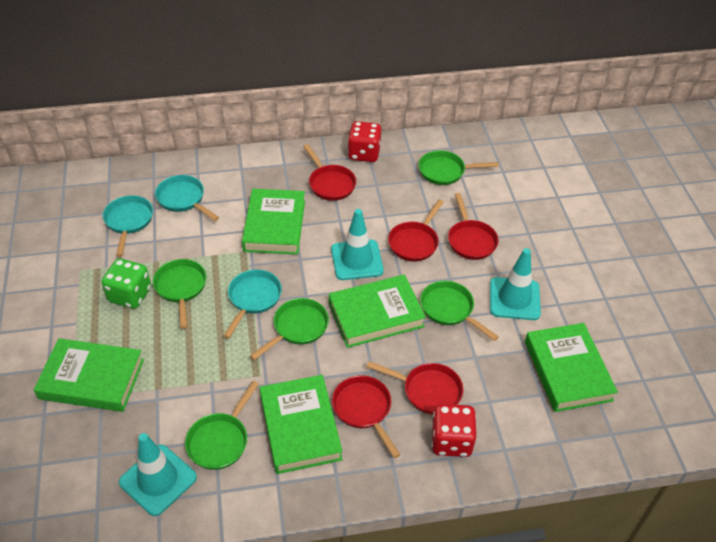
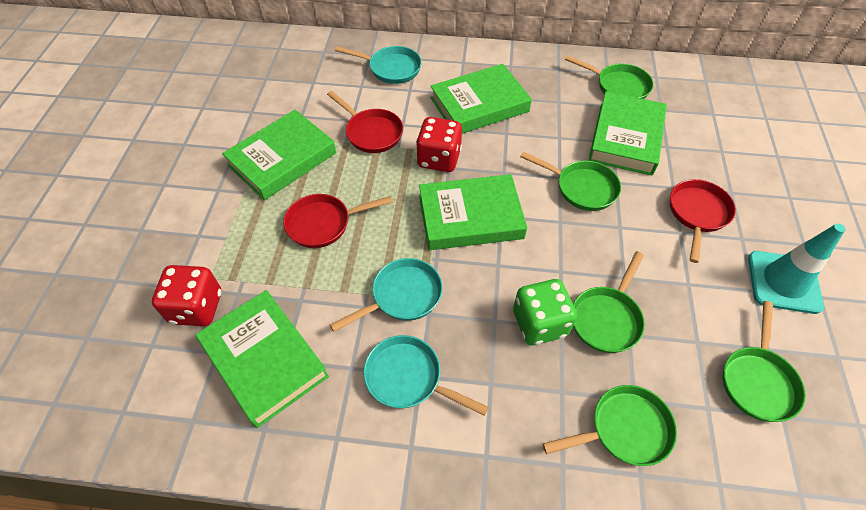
red pan: 5 -> 3
turquoise traffic cone: 3 -> 1

